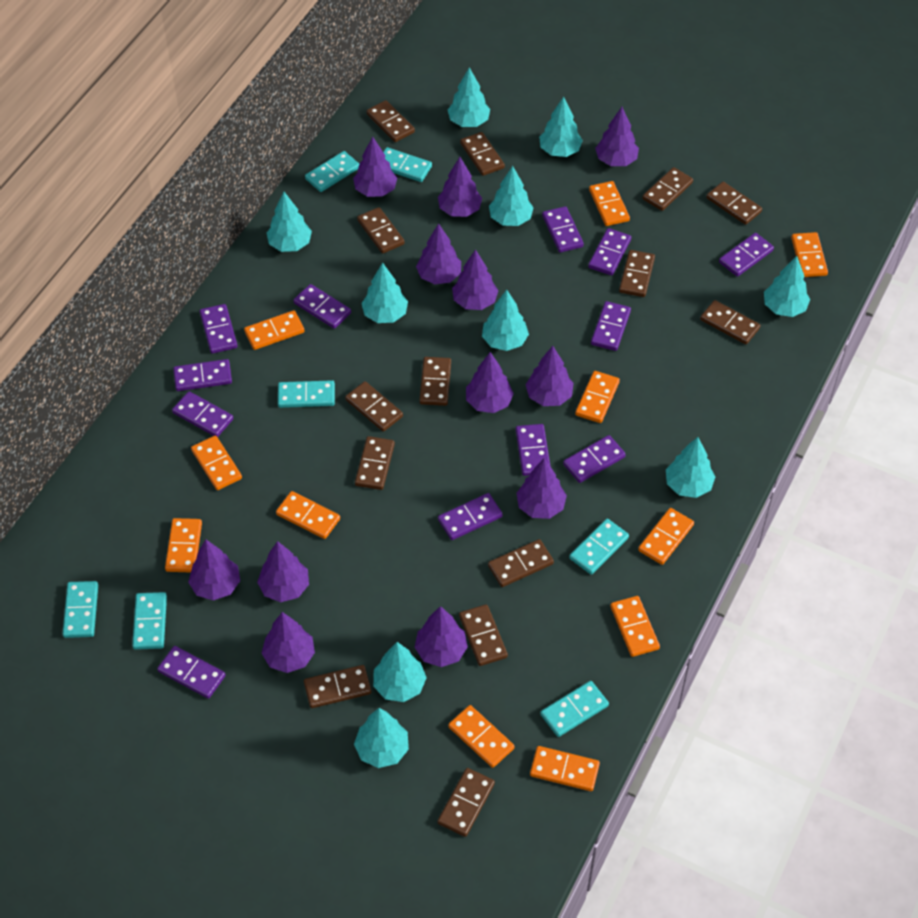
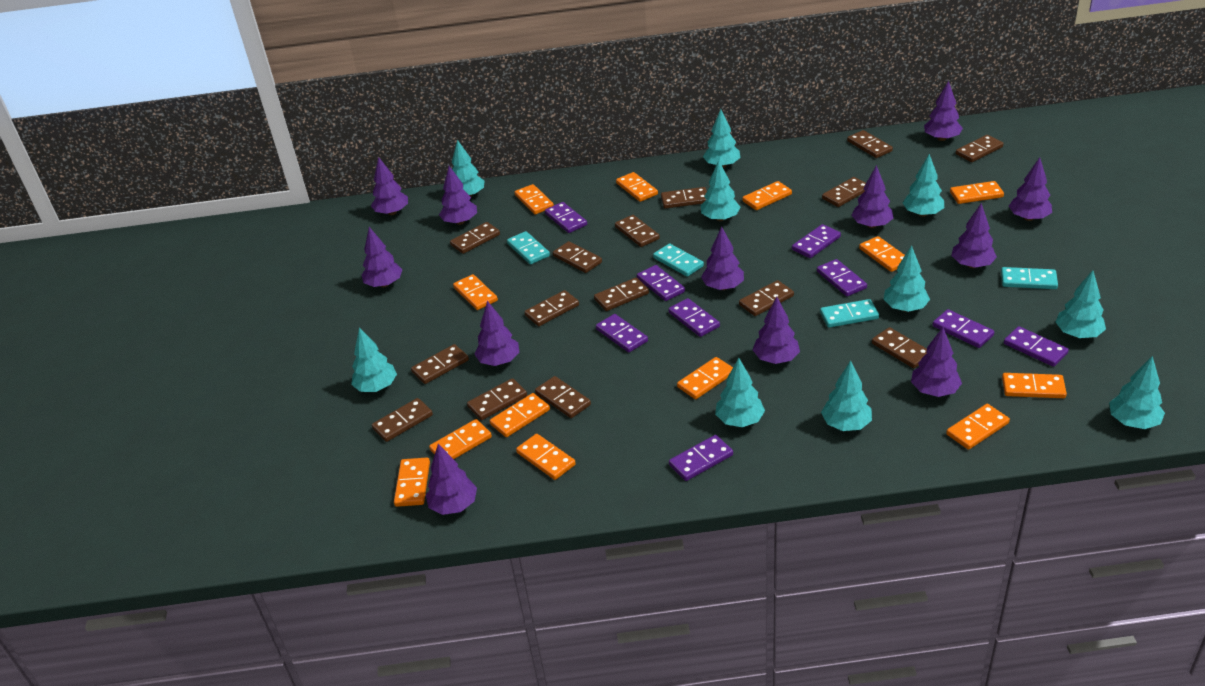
brown domino: 14 -> 15
orange domino: 11 -> 13
purple domino: 12 -> 9
turquoise domino: 7 -> 4

